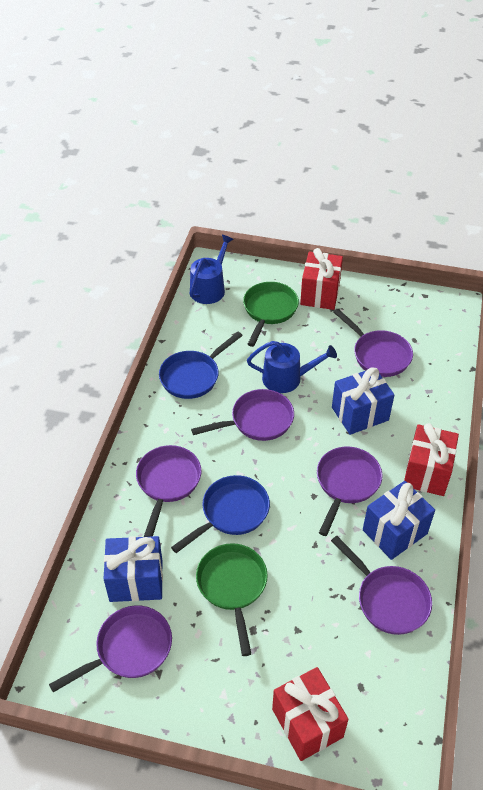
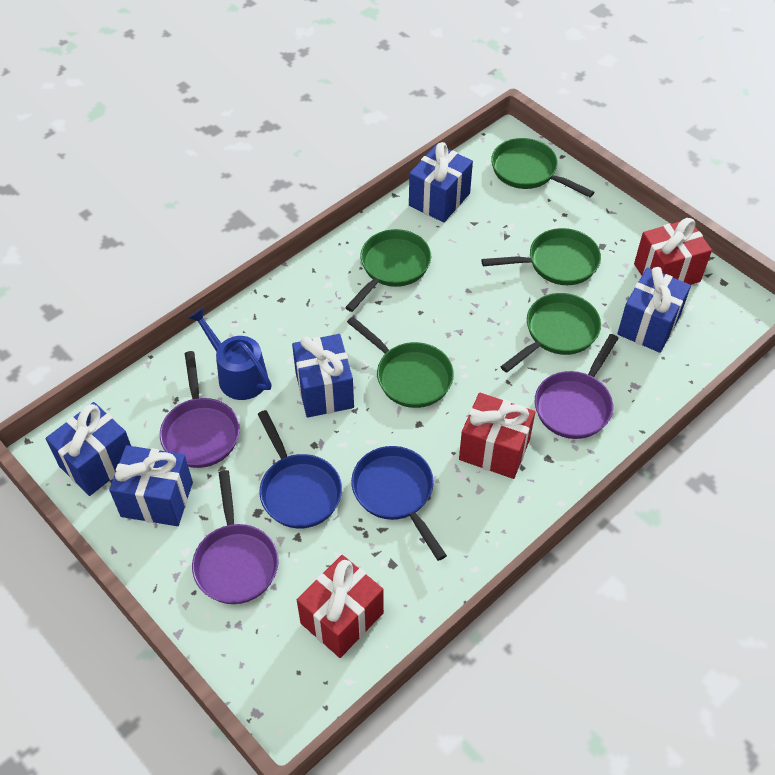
blue gift: 3 -> 5
blue watering can: 2 -> 1
green pan: 2 -> 5
purple pan: 6 -> 3

